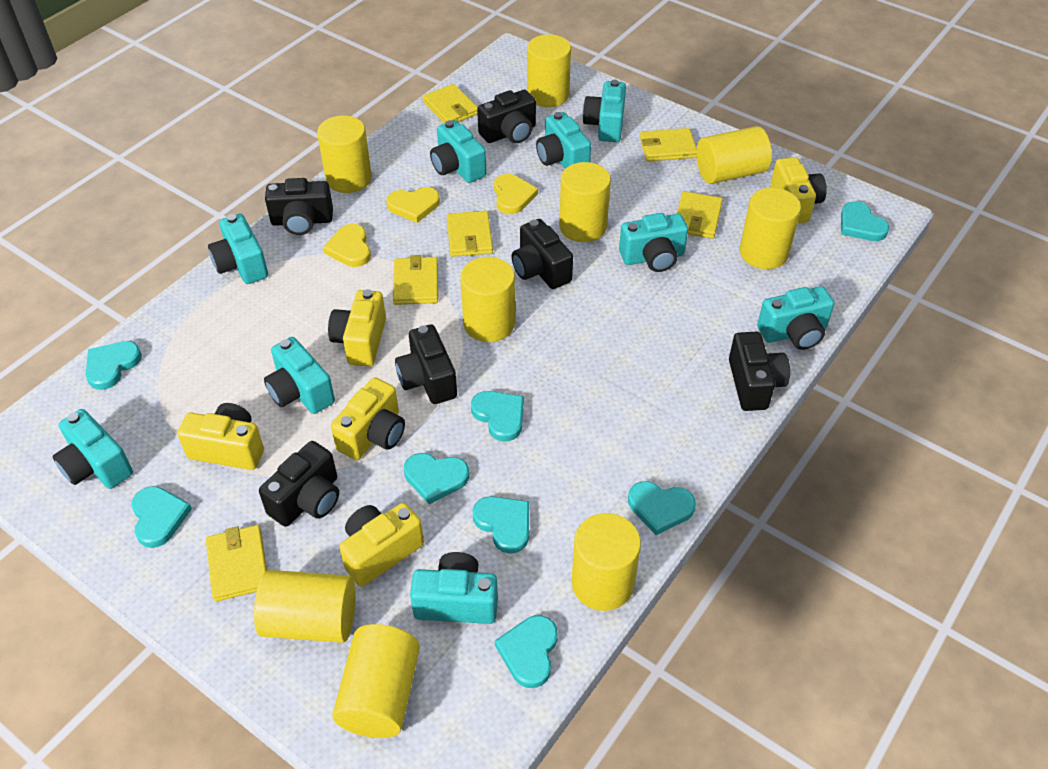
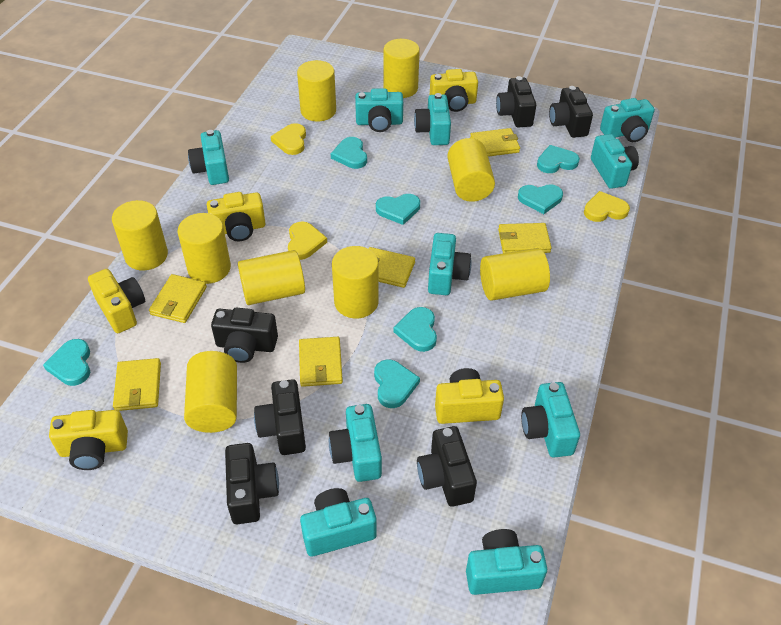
turquoise camera: 9 -> 10
turquoise heart: 8 -> 7

